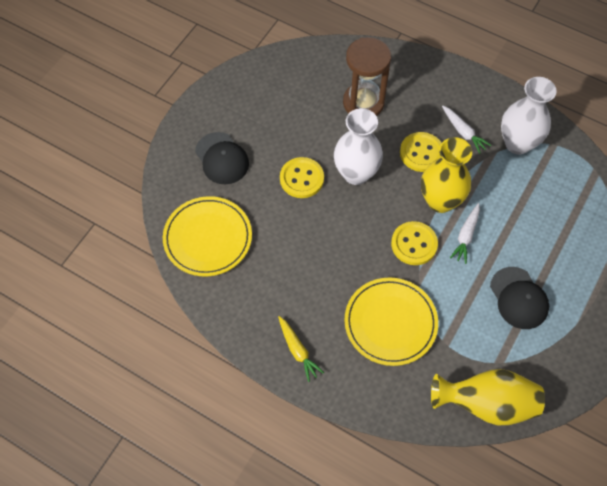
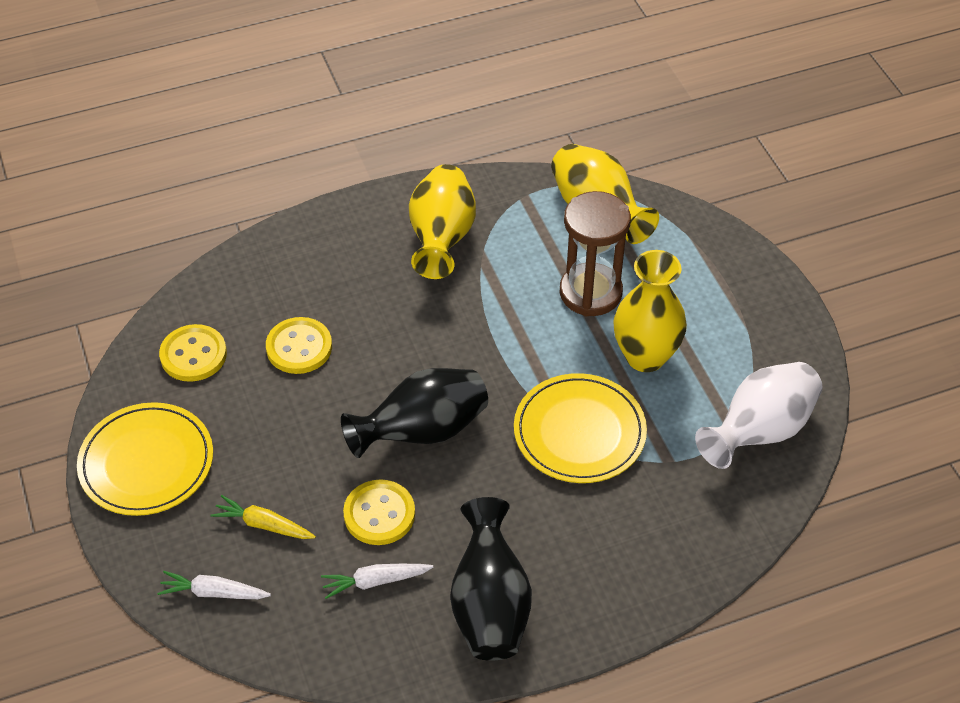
black cap: 2 -> 0
black vase: 0 -> 2
white vase: 2 -> 1
yellow vase: 2 -> 3

